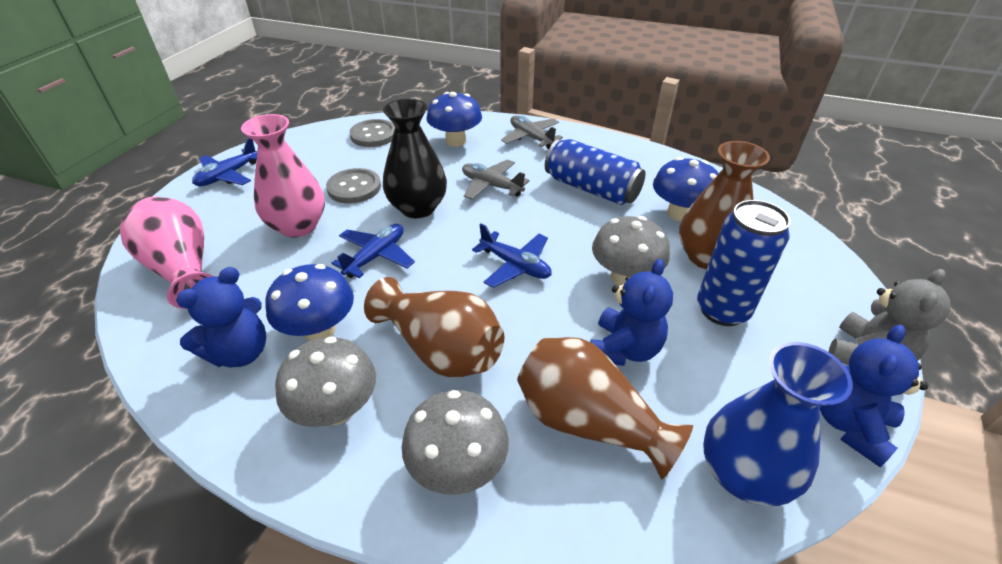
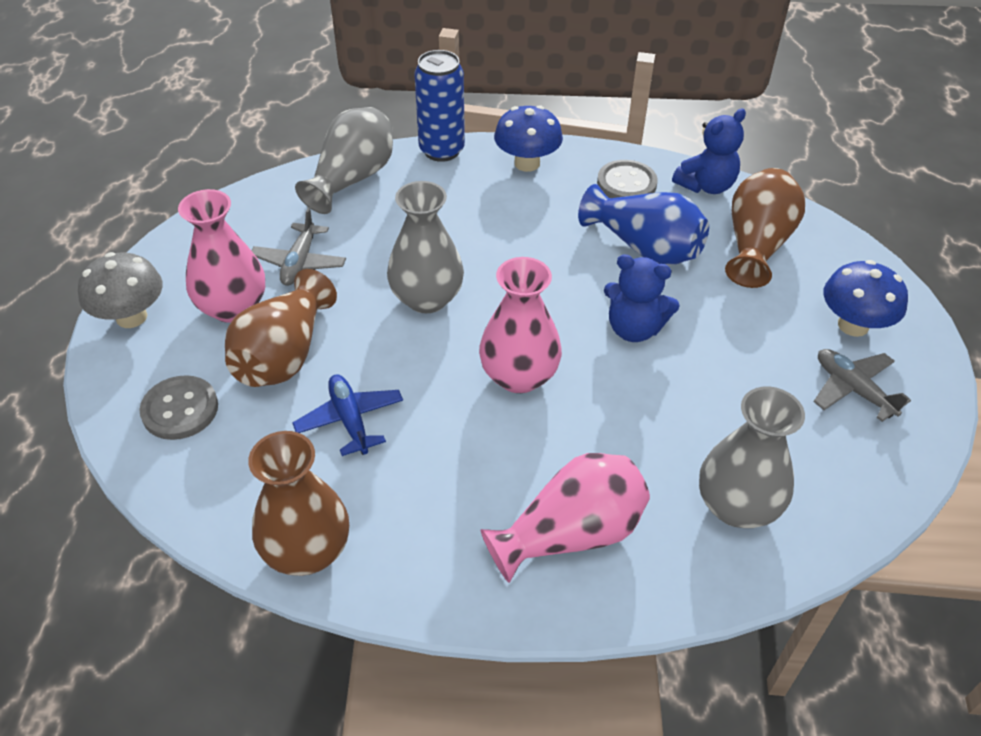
black vase: 1 -> 0
blue can: 2 -> 1
blue mushroom: 3 -> 2
blue plane: 3 -> 1
blue teddy bear: 3 -> 2
grey mushroom: 3 -> 1
grey teddy bear: 1 -> 0
grey vase: 0 -> 3
pink vase: 2 -> 3

